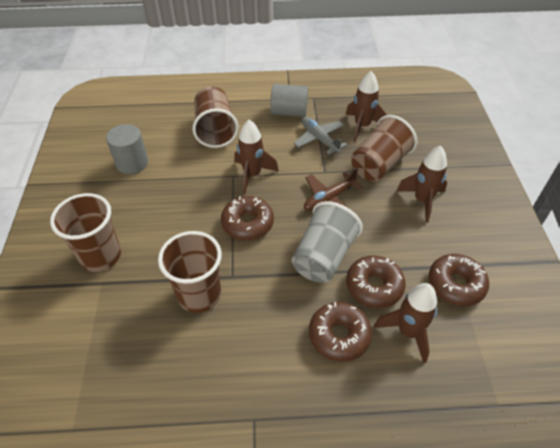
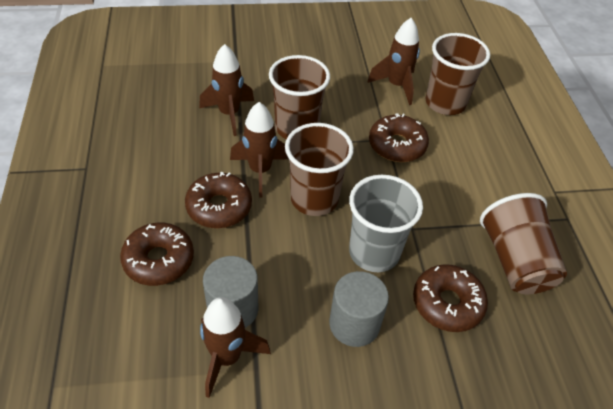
brown plane: 1 -> 0
grey plane: 1 -> 0

